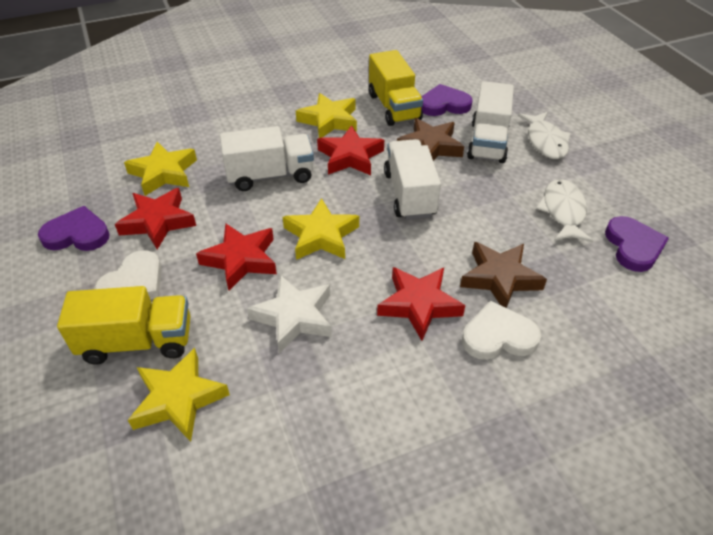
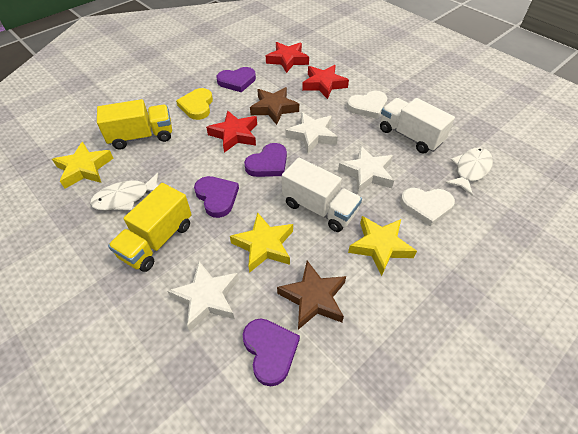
purple heart: 3 -> 4
red star: 4 -> 3
white star: 1 -> 3
white truck: 3 -> 2
yellow heart: 0 -> 1
yellow star: 4 -> 3

